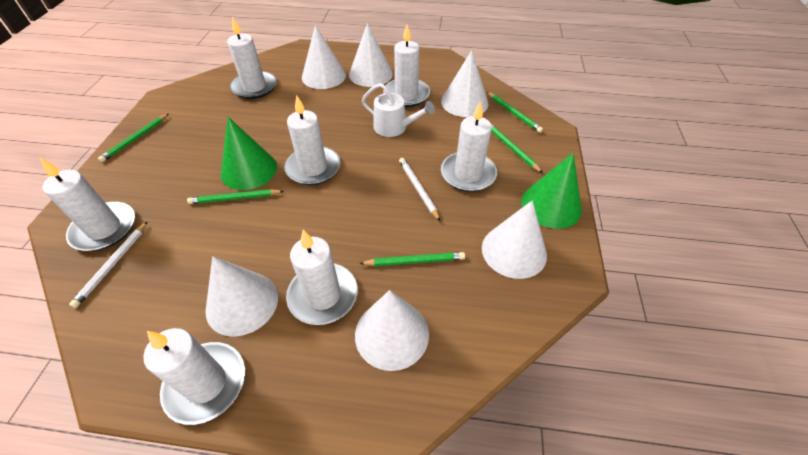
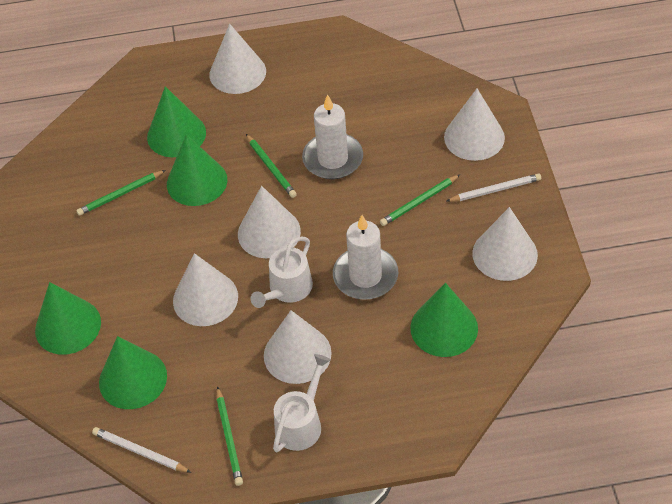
green cone: 2 -> 5
green pencil: 5 -> 4
white candle: 7 -> 2
white watering can: 1 -> 2

